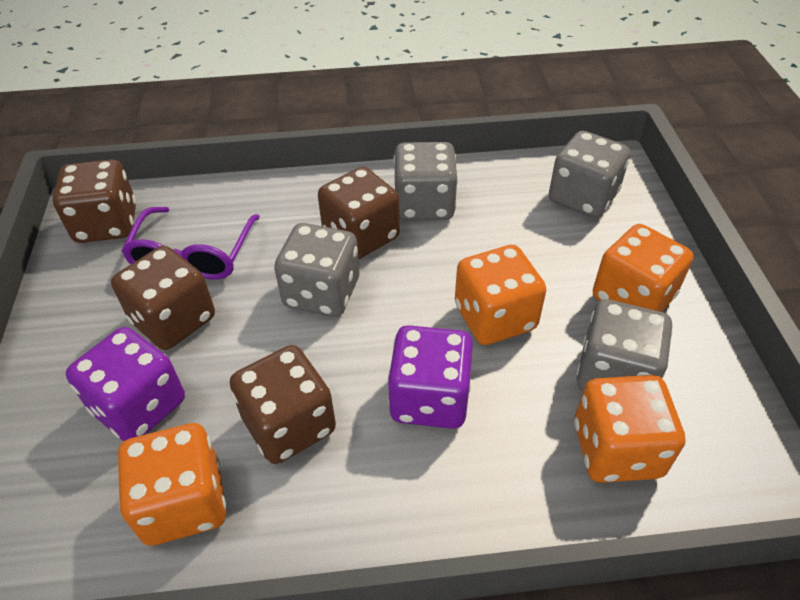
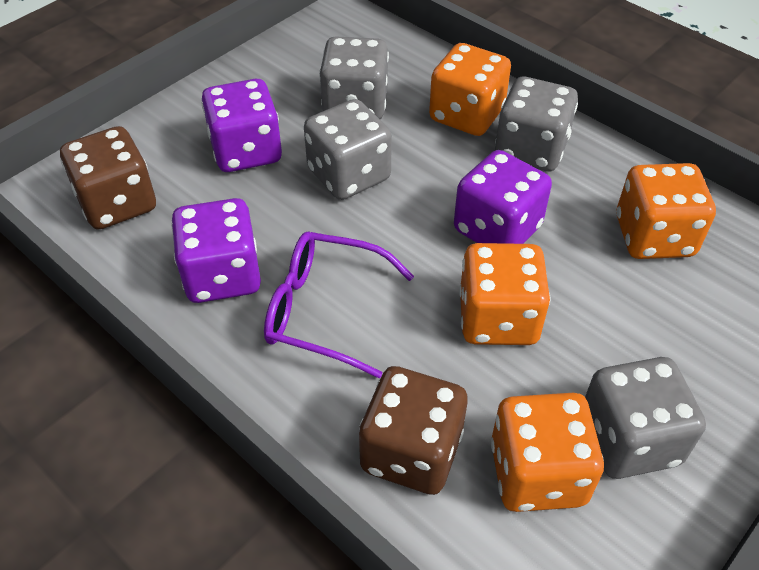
brown dice: 4 -> 2
purple dice: 2 -> 3

